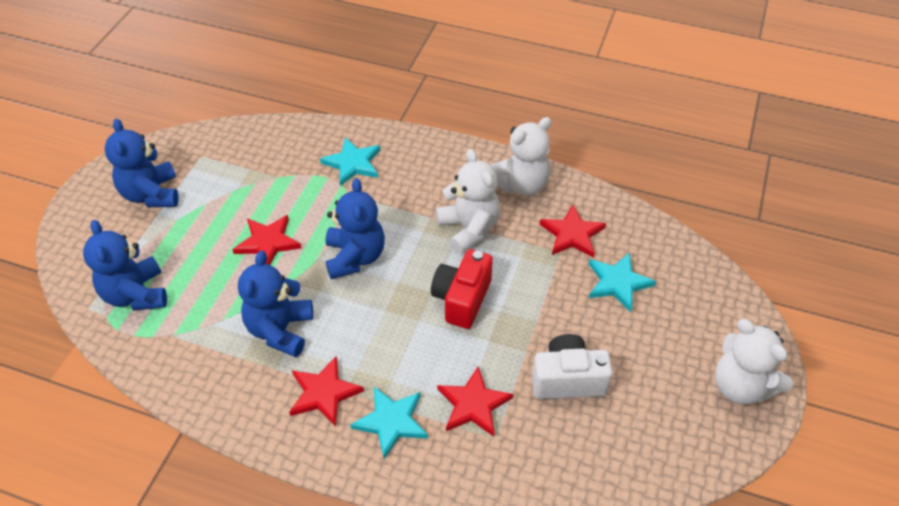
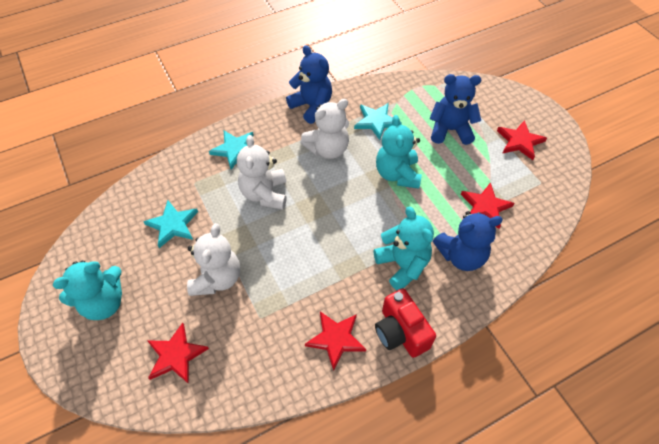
blue teddy bear: 4 -> 3
turquoise teddy bear: 0 -> 3
white camera: 1 -> 0

